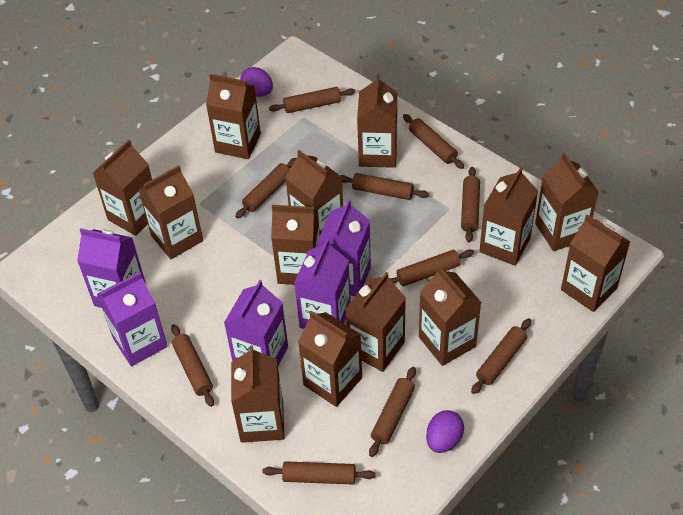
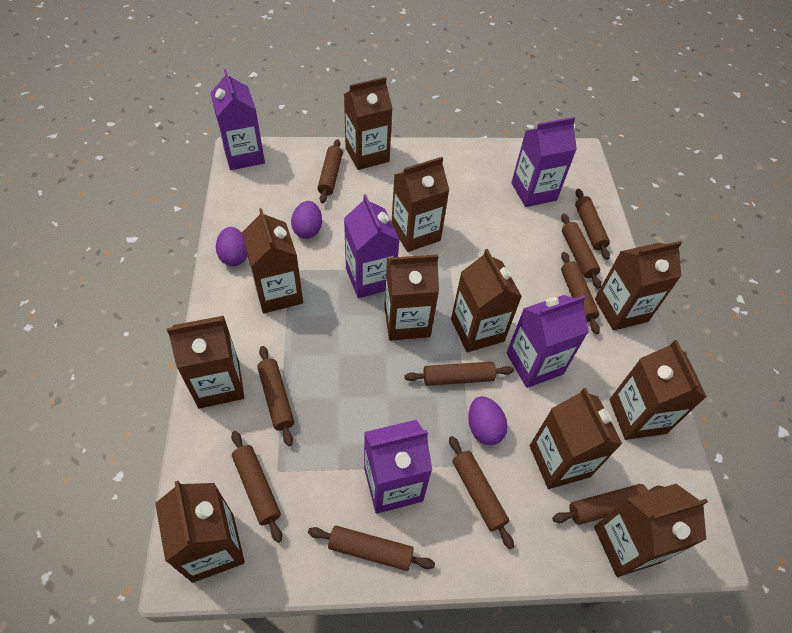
brown carton: 13 -> 11
purple egg: 2 -> 3

